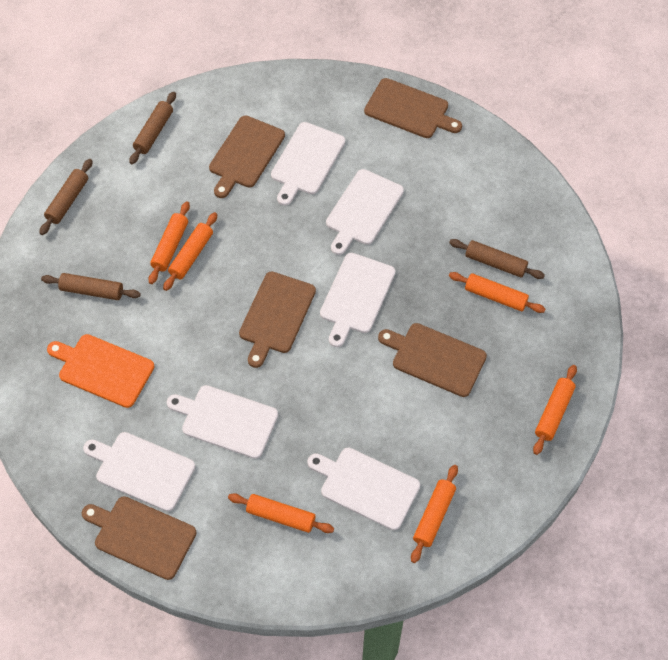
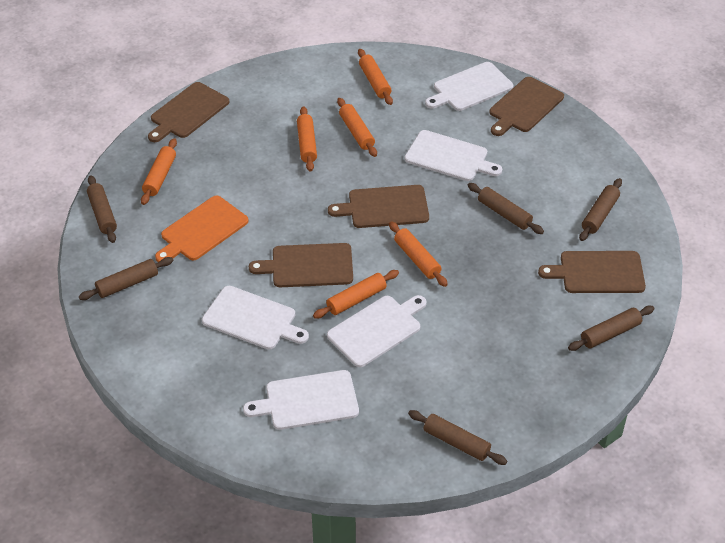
brown rolling pin: 4 -> 6
white cutting board: 6 -> 5

